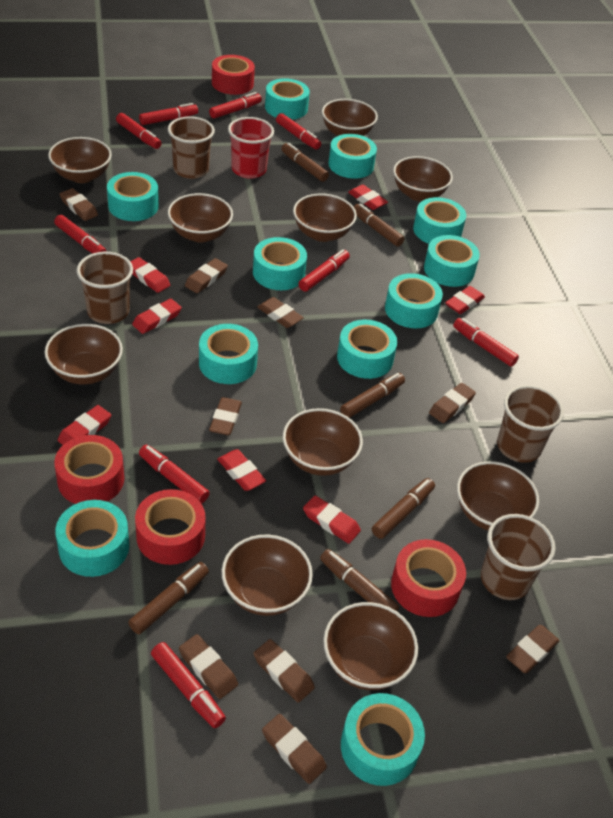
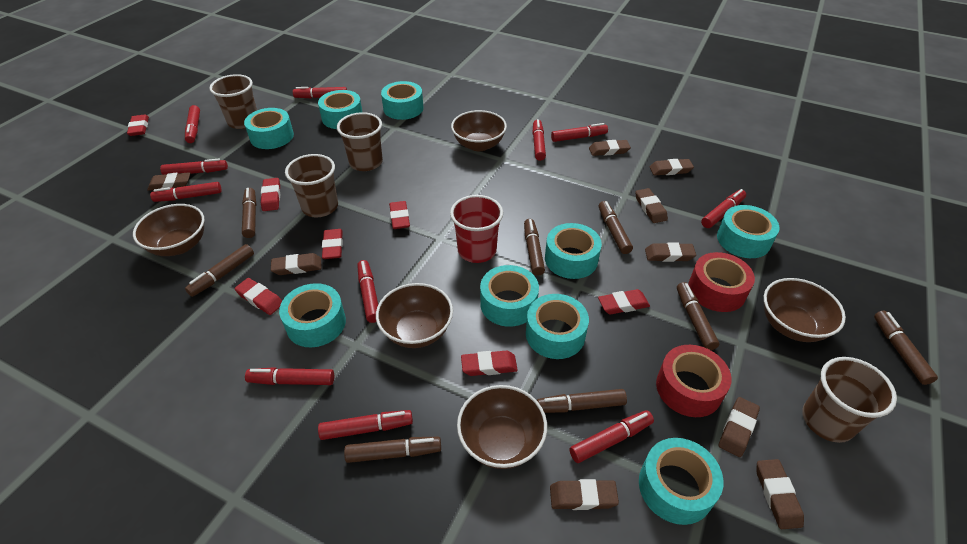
brown bowl: 10 -> 5
brown marker: 6 -> 8
red marker: 9 -> 11
red tape: 4 -> 2
turquoise tape: 11 -> 9

